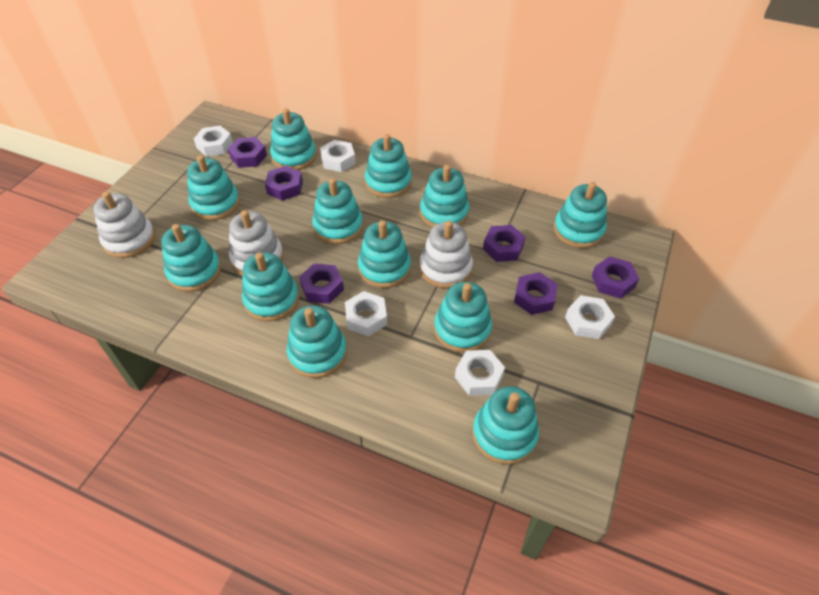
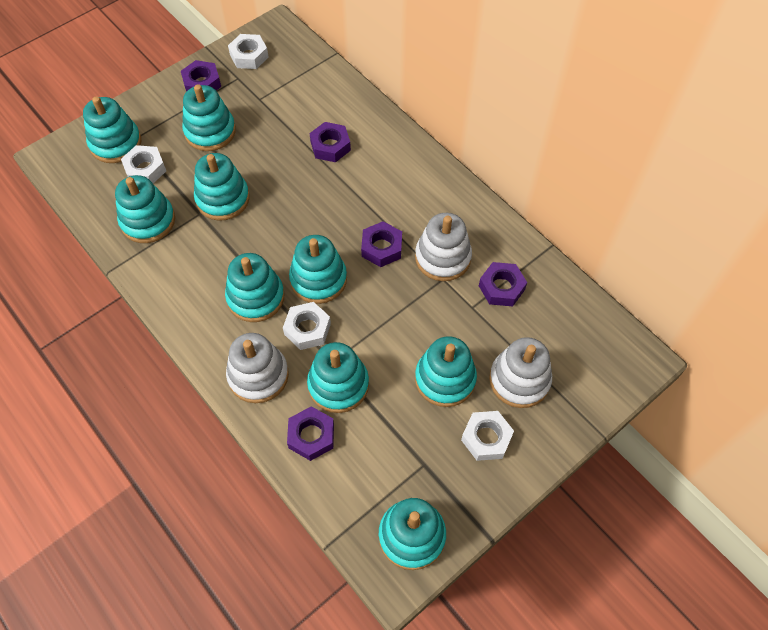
purple nut: 6 -> 5
turquoise stacking toy: 12 -> 9
white nut: 5 -> 4

